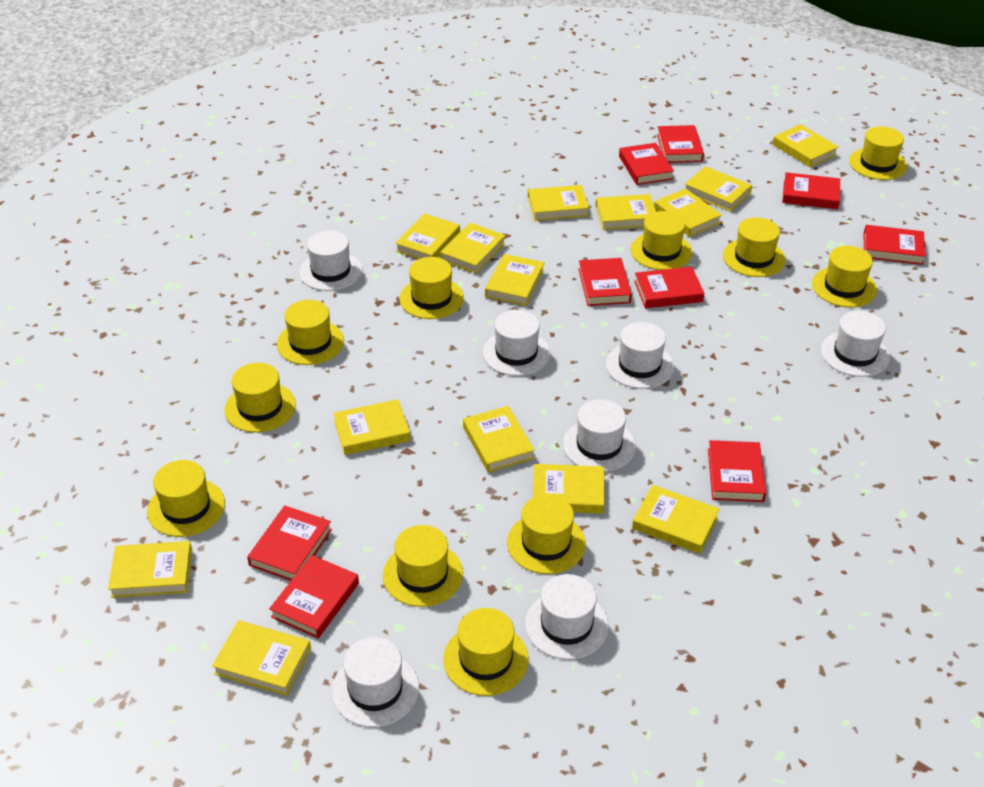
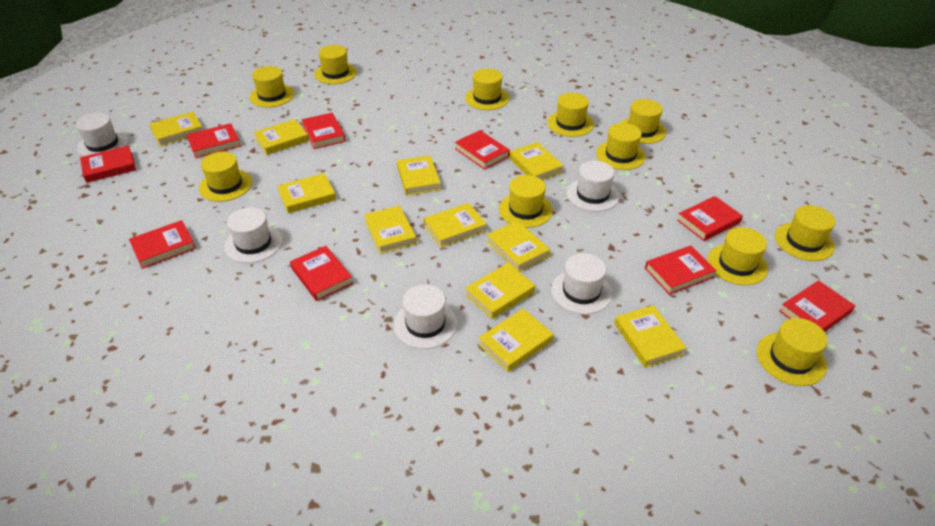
white hat: 7 -> 5
yellow book: 14 -> 11

